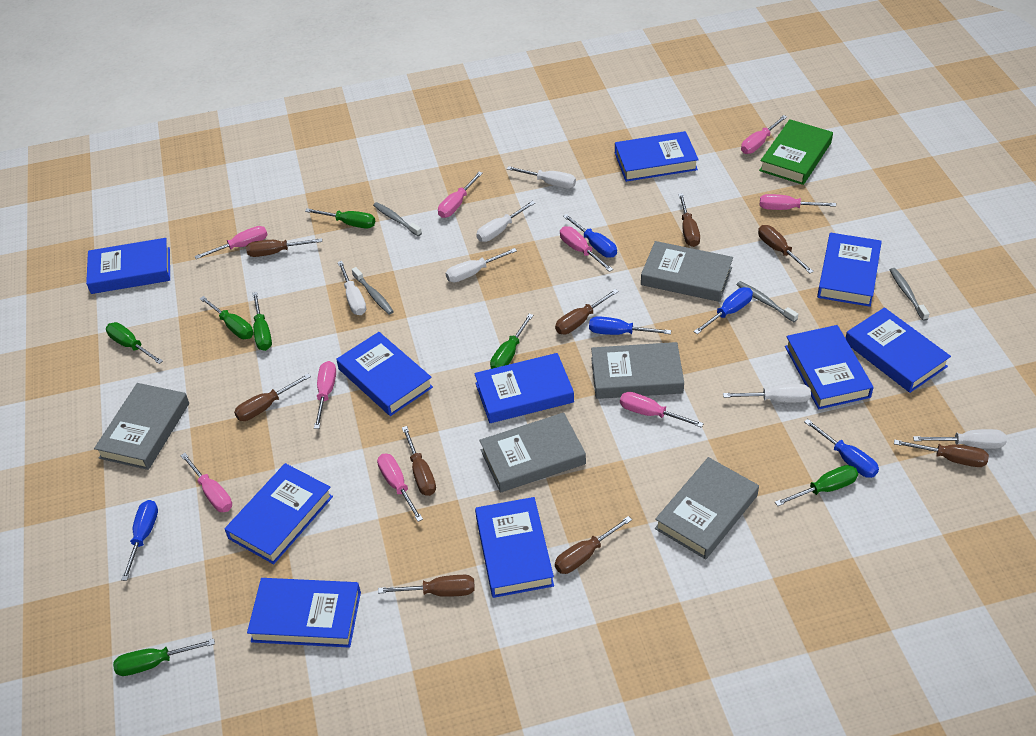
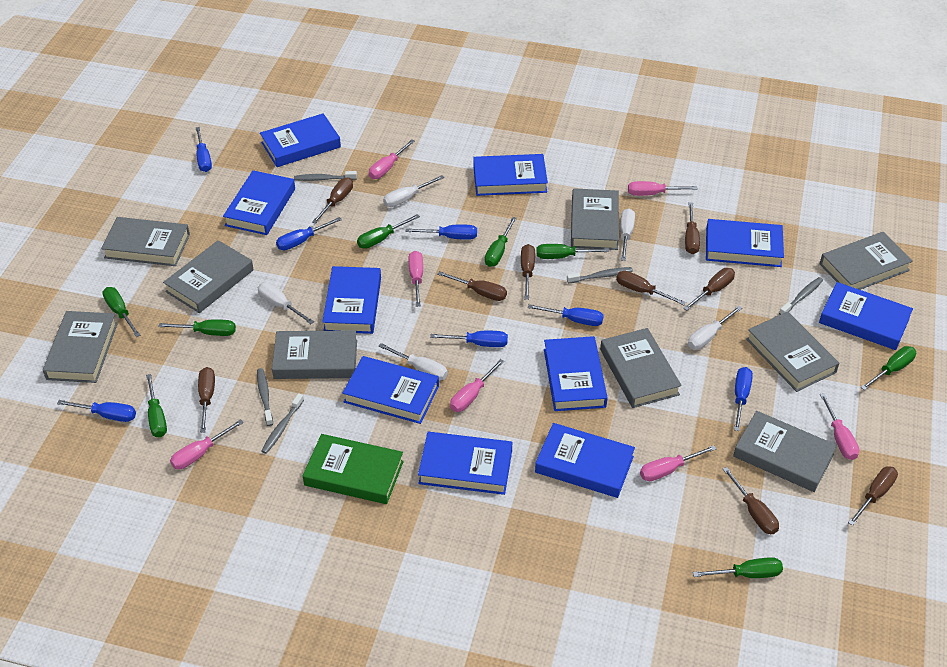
blue screwdriver: 5 -> 7
green screwdriver: 7 -> 8
grey book: 5 -> 9
grey toothbrush: 4 -> 5
pink screwdriver: 9 -> 7
white screwdriver: 6 -> 5

